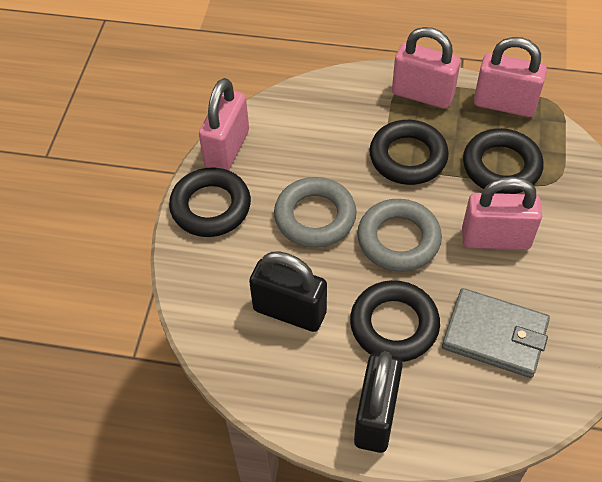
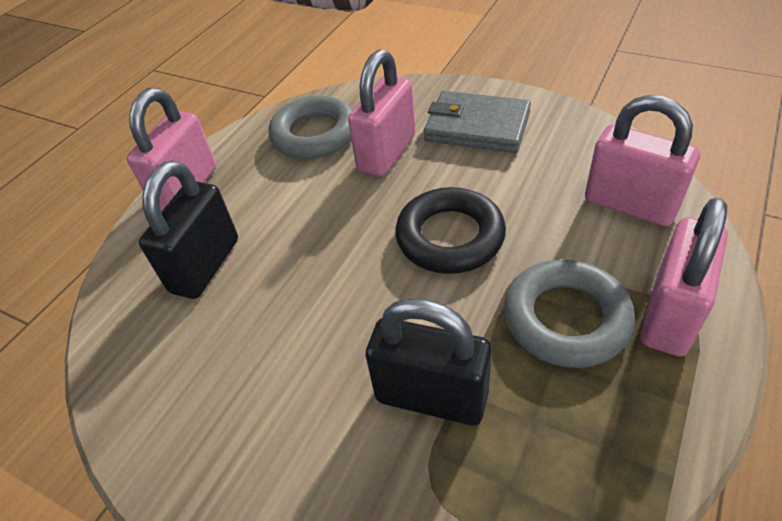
black ring: 4 -> 1

